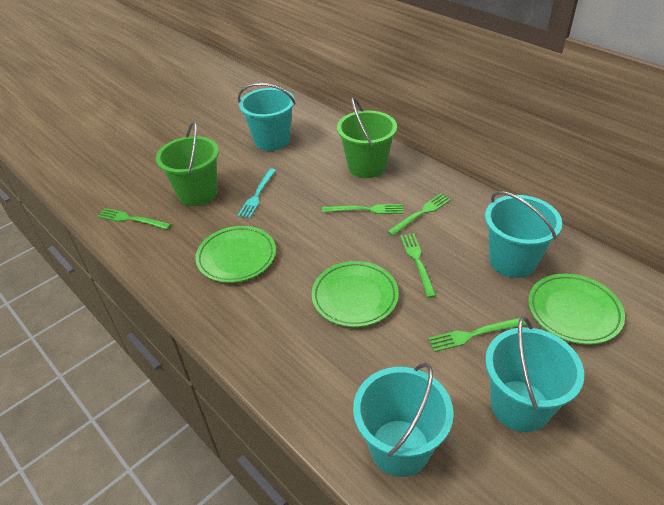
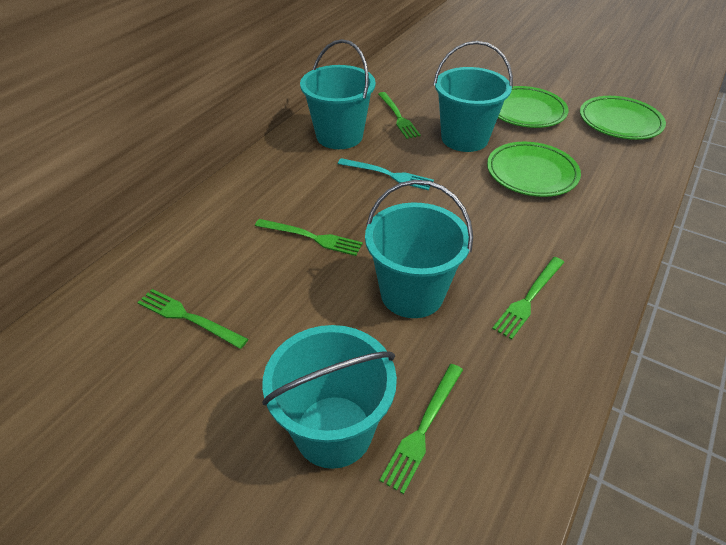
green bucket: 2 -> 0

